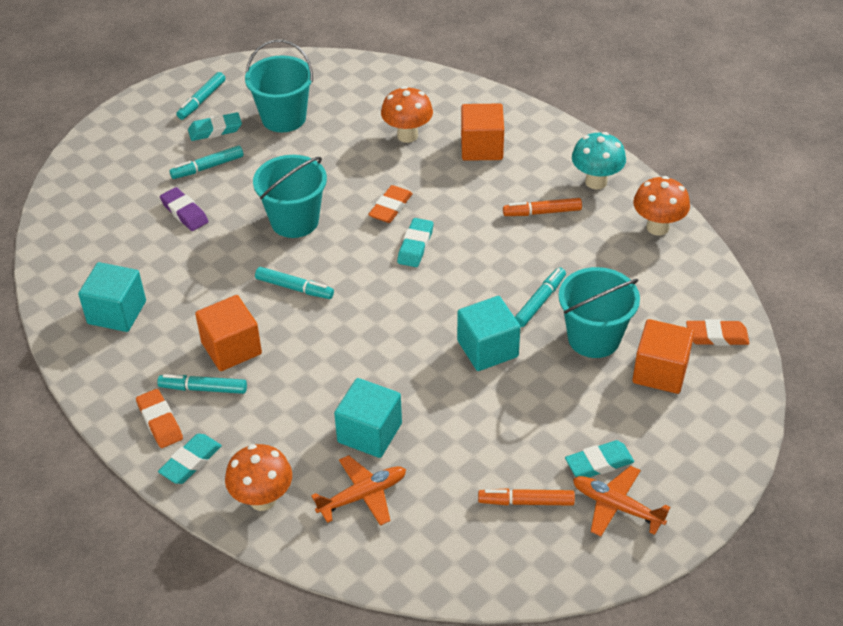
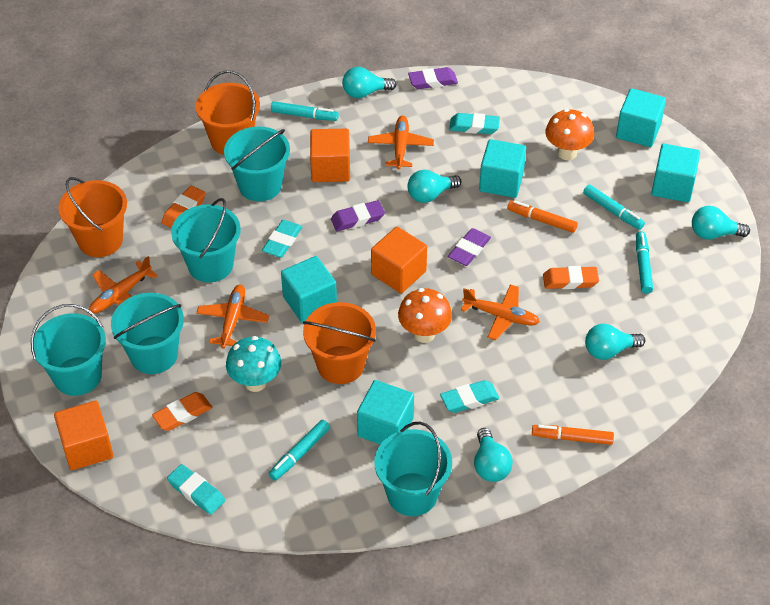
orange bucket: 0 -> 3
orange mushroom: 3 -> 2
orange plane: 2 -> 4
purple eraser: 1 -> 3
turquoise bucket: 3 -> 5
turquoise cube: 3 -> 5
turquoise light bulb: 0 -> 5
turquoise marker: 5 -> 4

